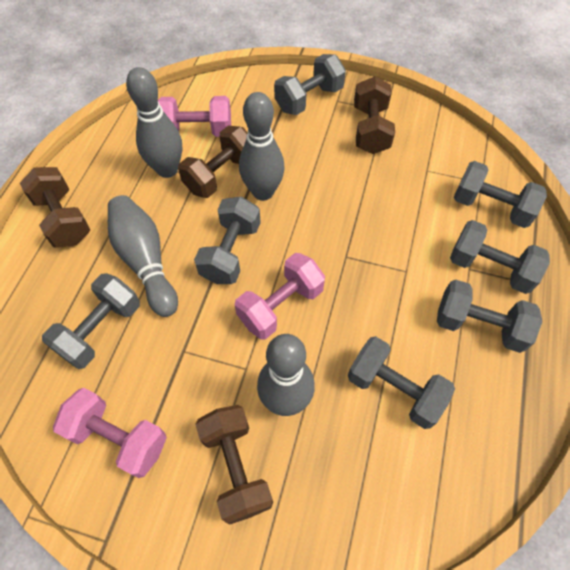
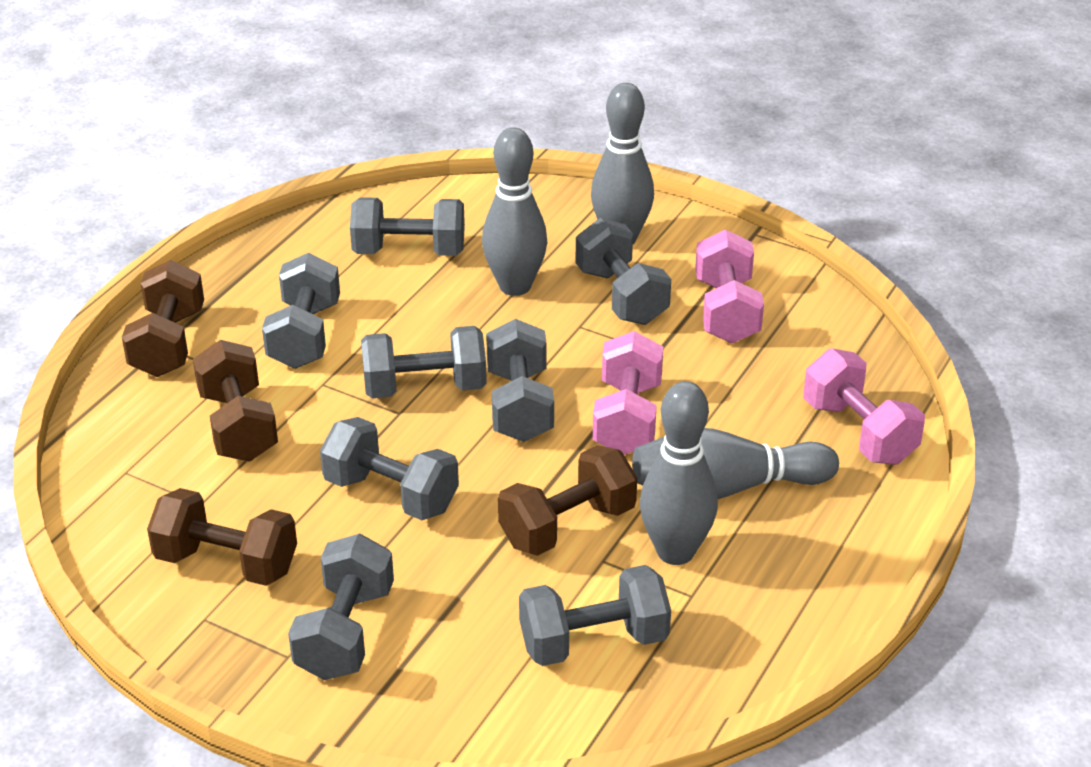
grey dumbbell: 7 -> 8

